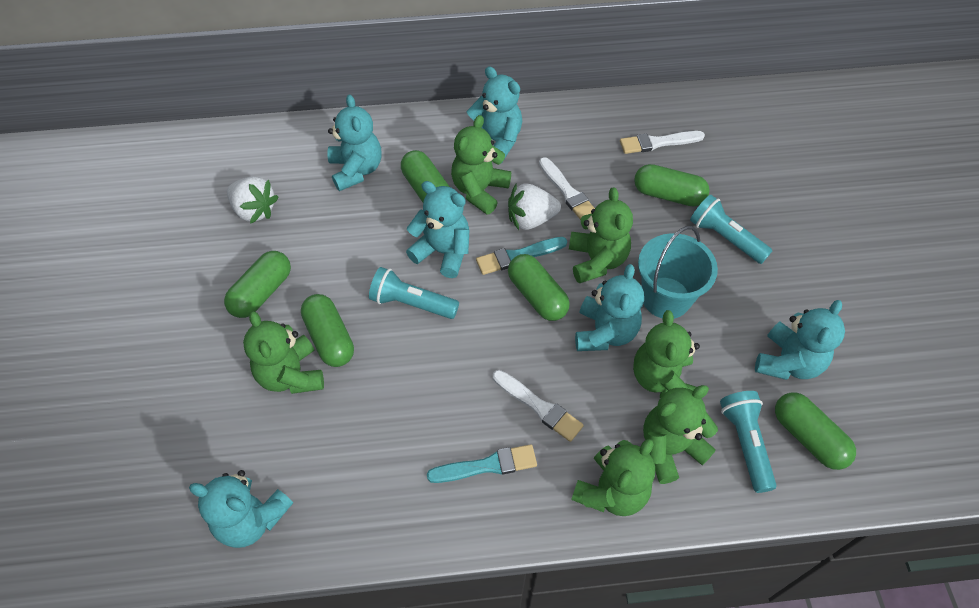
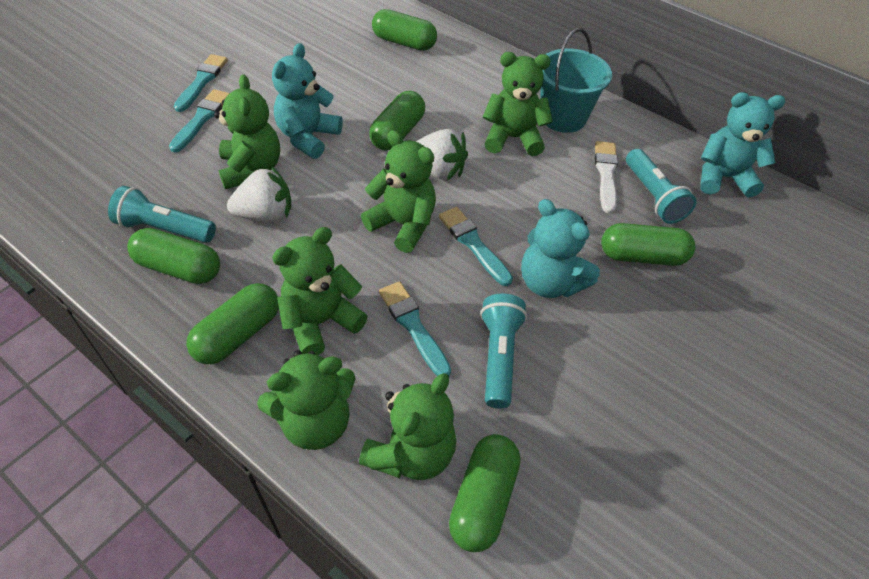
turquoise brush: 2 -> 4
turquoise teddy bear: 6 -> 3
white brush: 3 -> 1

